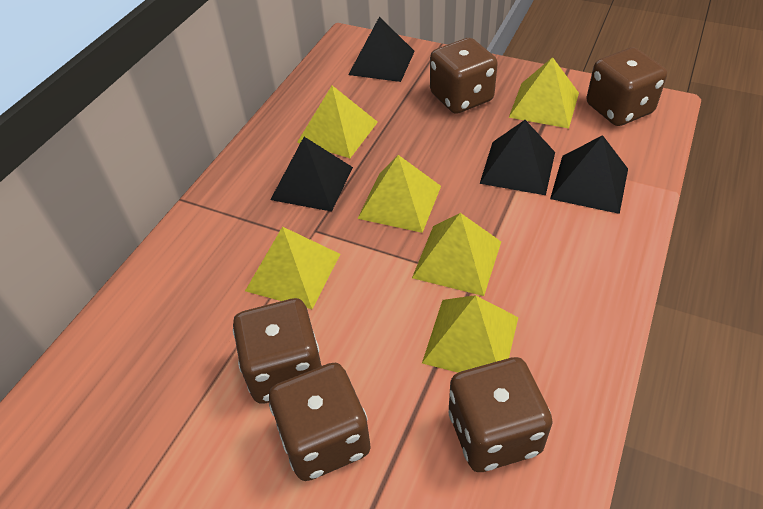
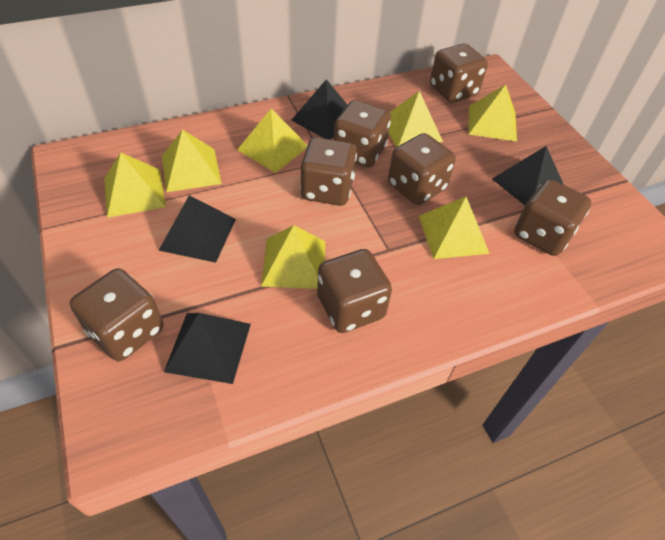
brown dice: 5 -> 7
yellow pyramid: 6 -> 7

